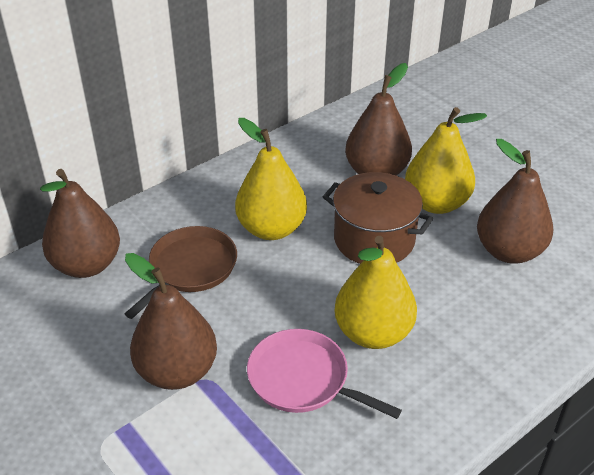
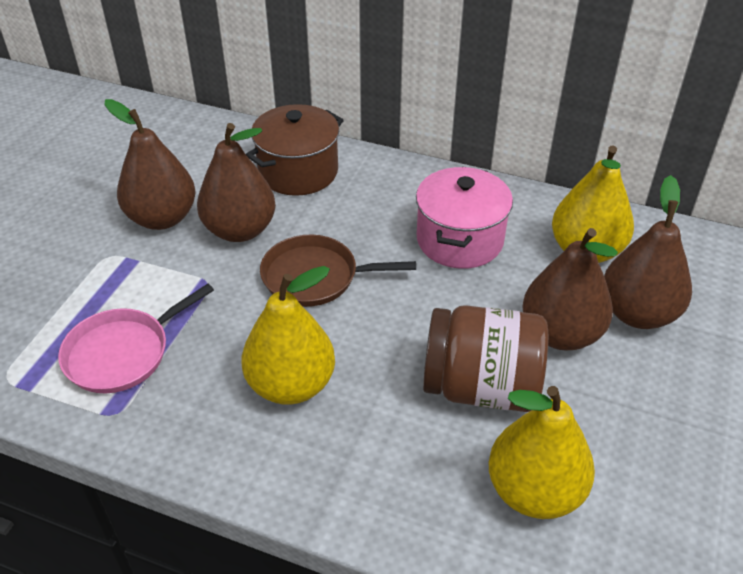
brown jar: 0 -> 1
pink pot: 0 -> 1

